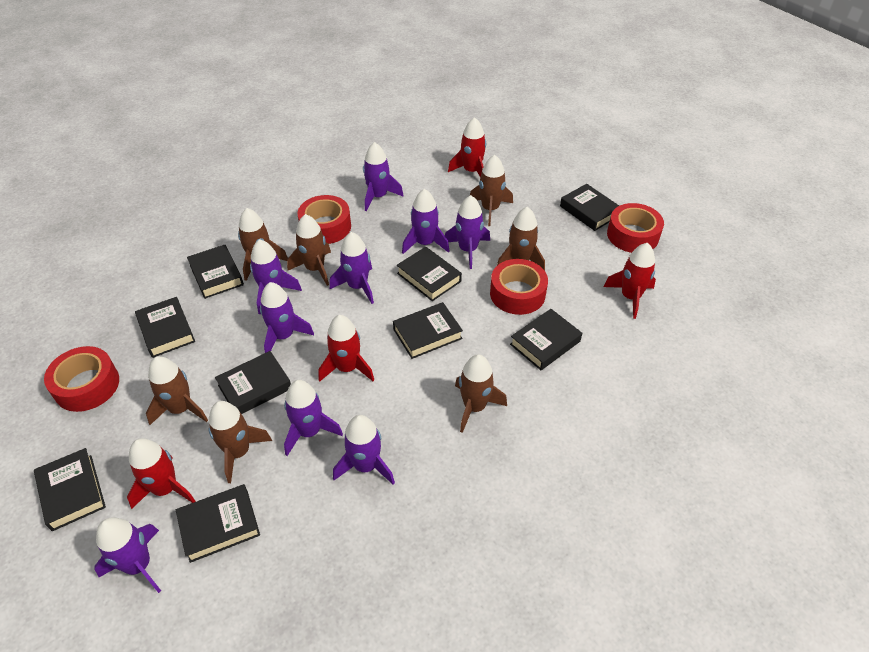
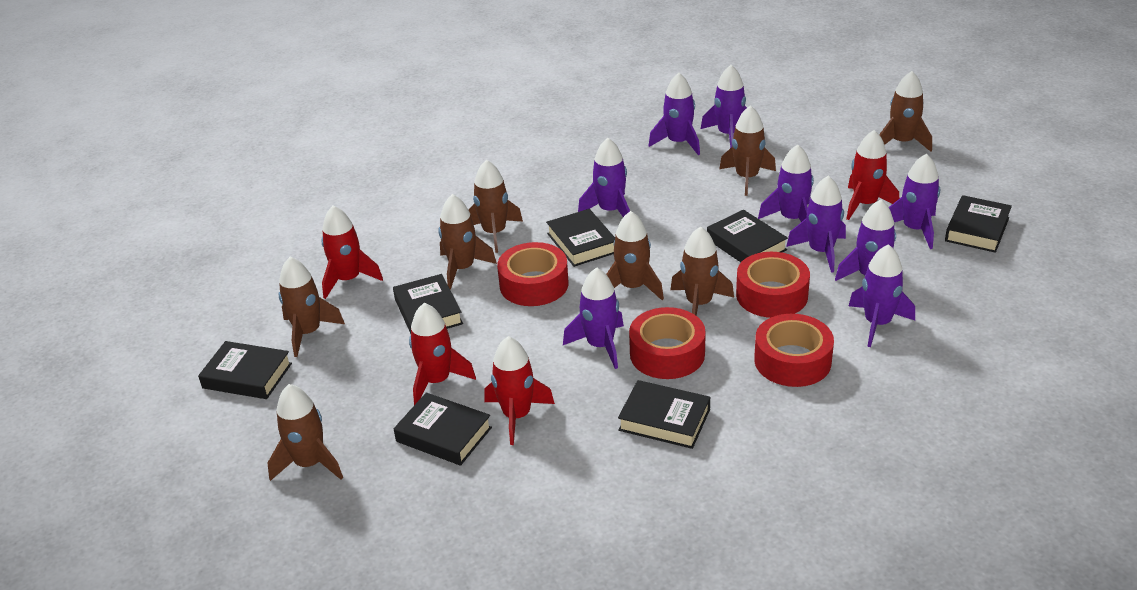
black book: 9 -> 7
brown rocket: 7 -> 8

